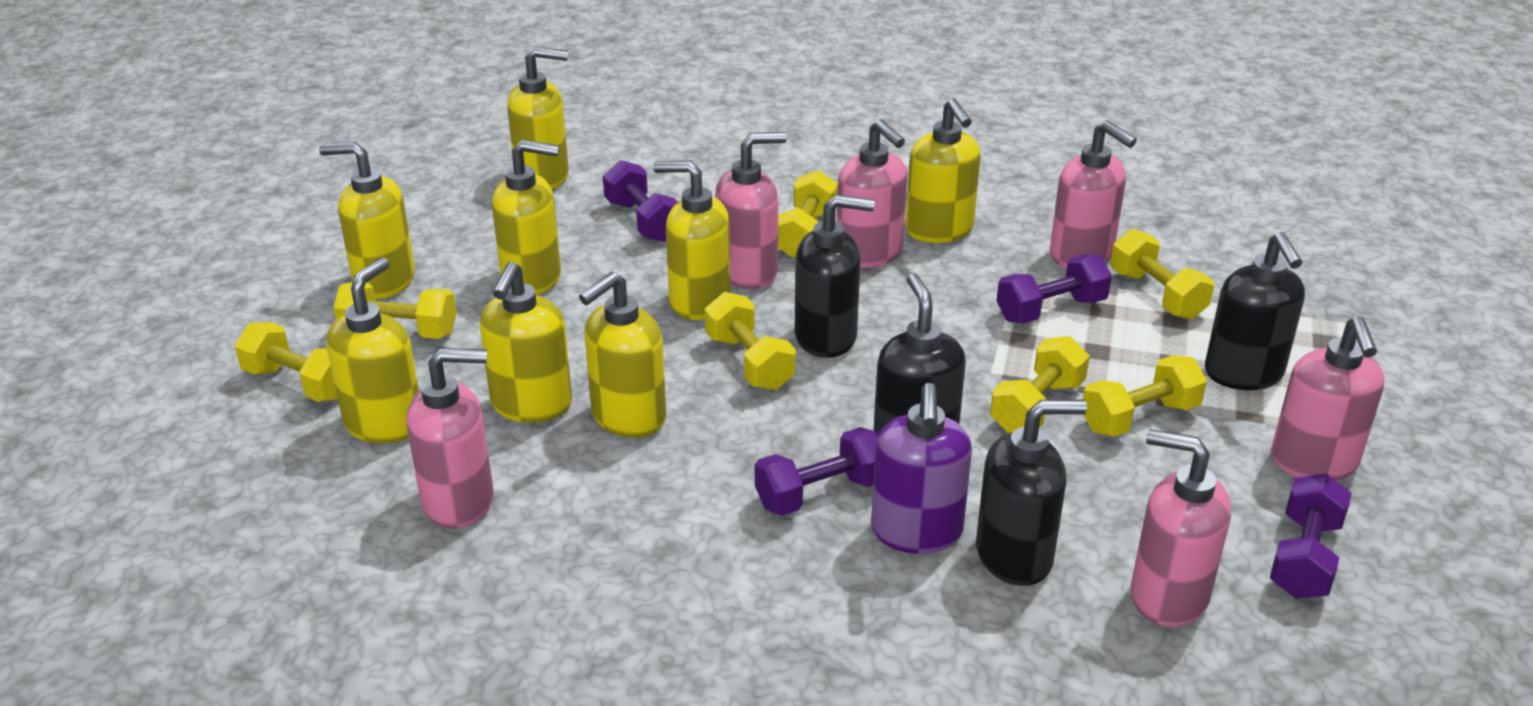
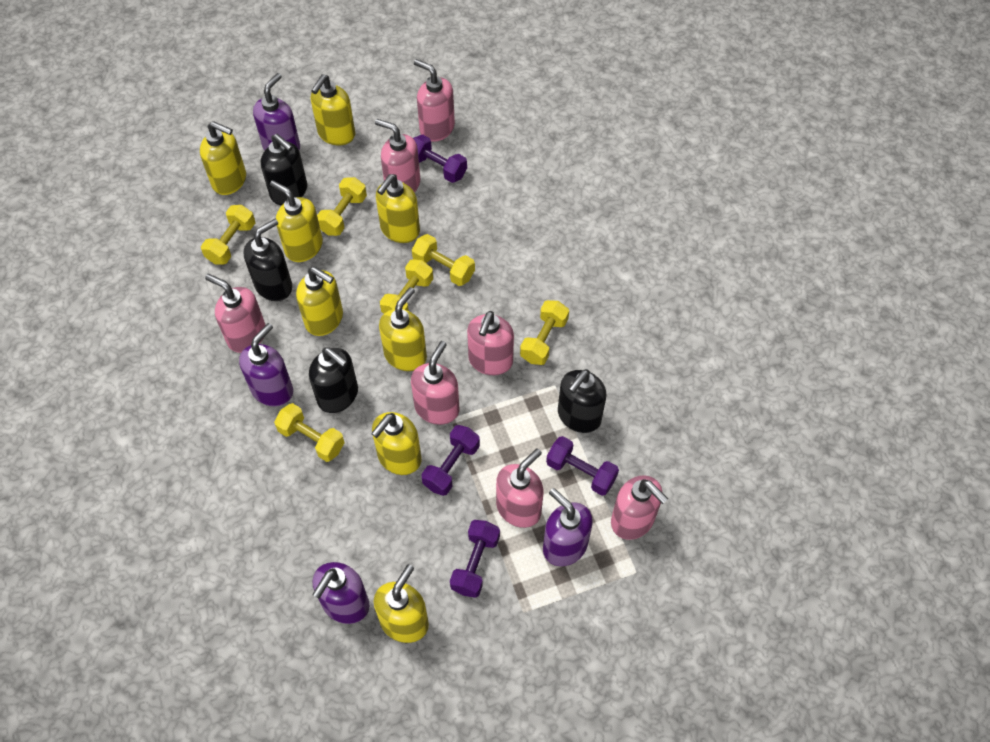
pink soap dispenser: 6 -> 7
purple soap dispenser: 1 -> 4
yellow dumbbell: 7 -> 6

